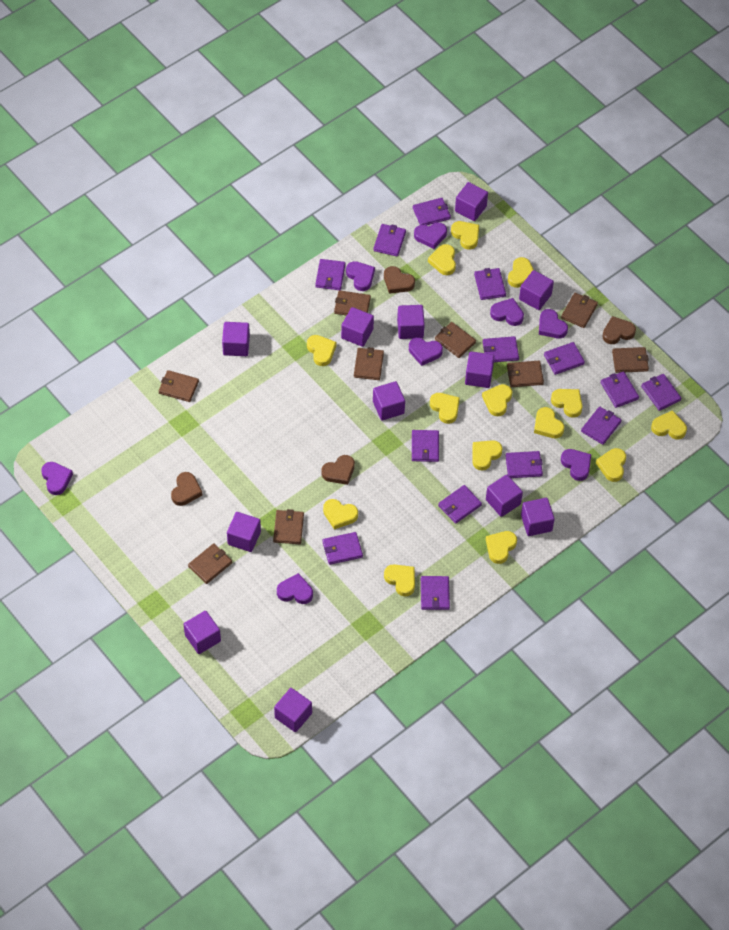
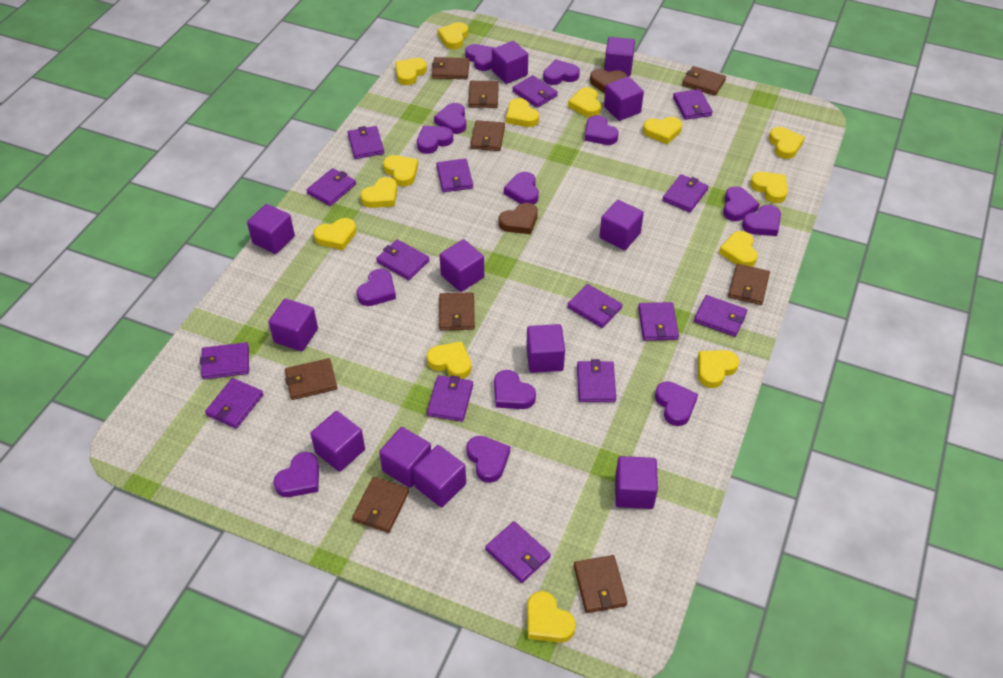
brown heart: 4 -> 2
purple heart: 8 -> 13
purple wallet: 14 -> 15

